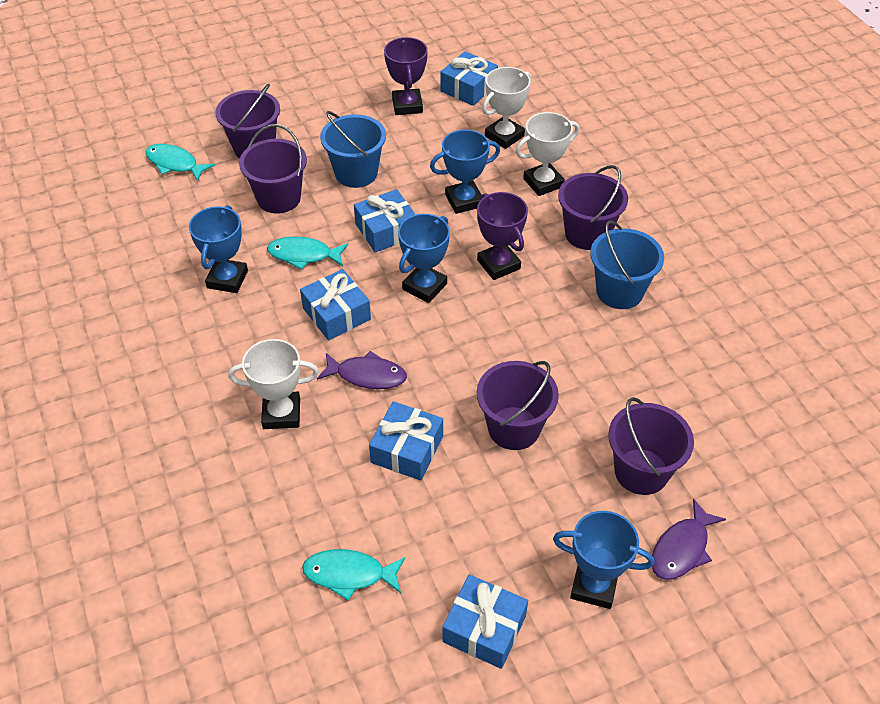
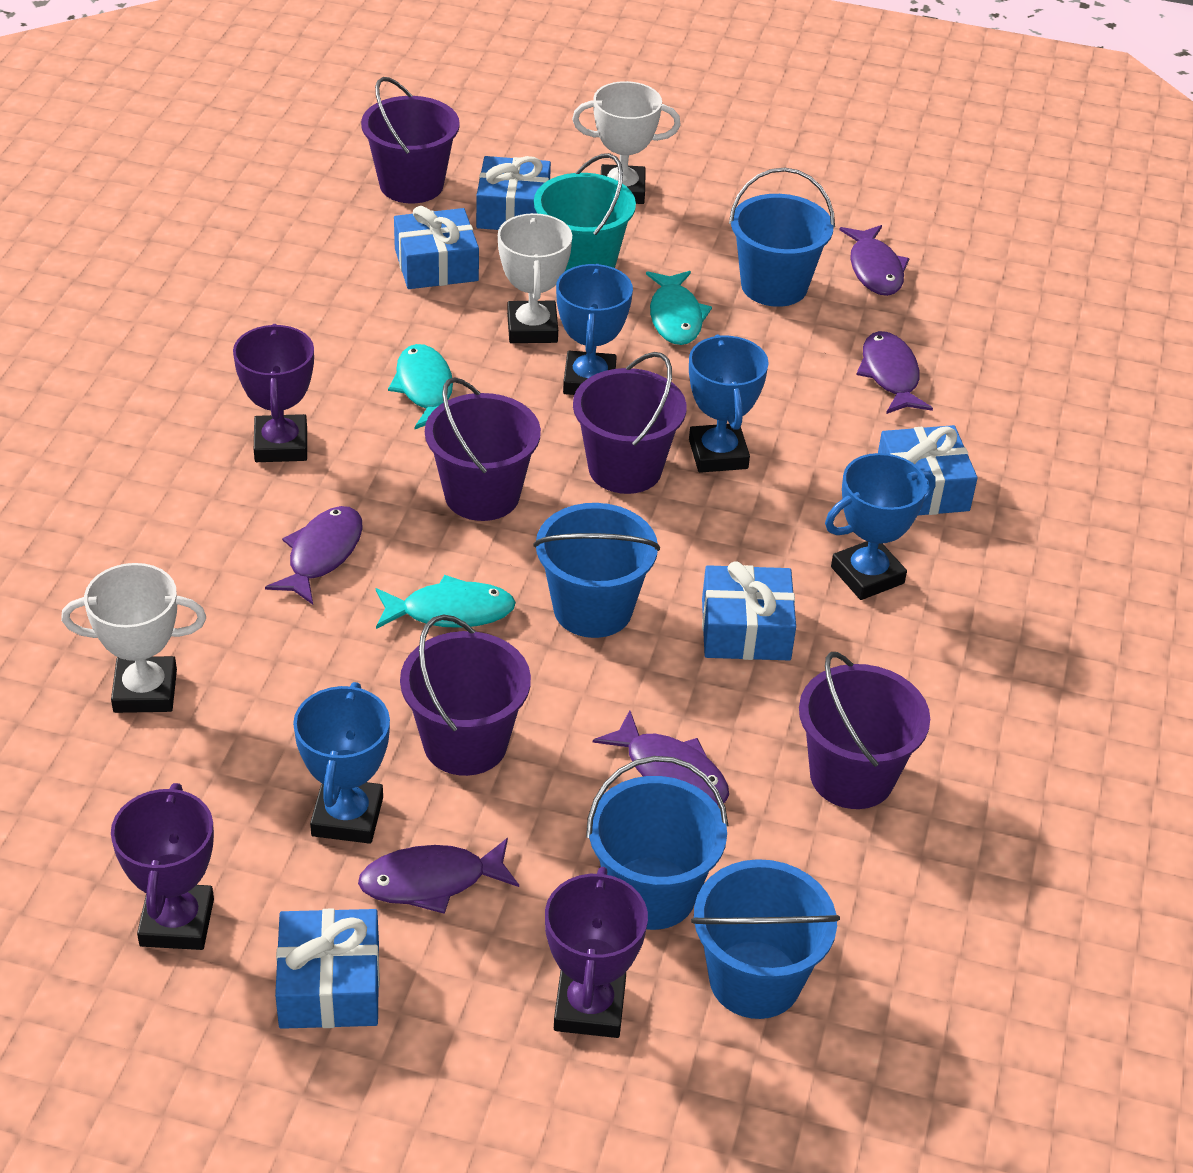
blue bucket: 2 -> 4
purple fish: 2 -> 5
purple trophy: 2 -> 3
turquoise bucket: 0 -> 1

